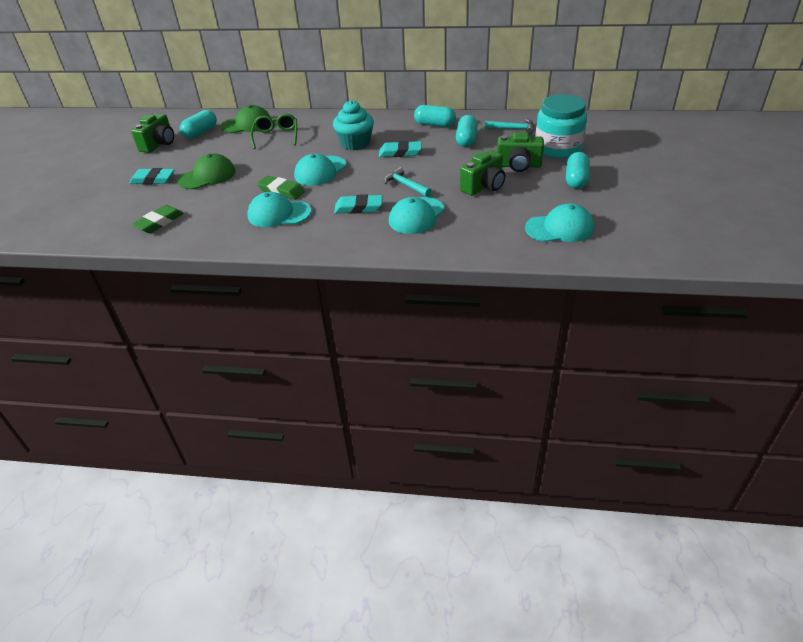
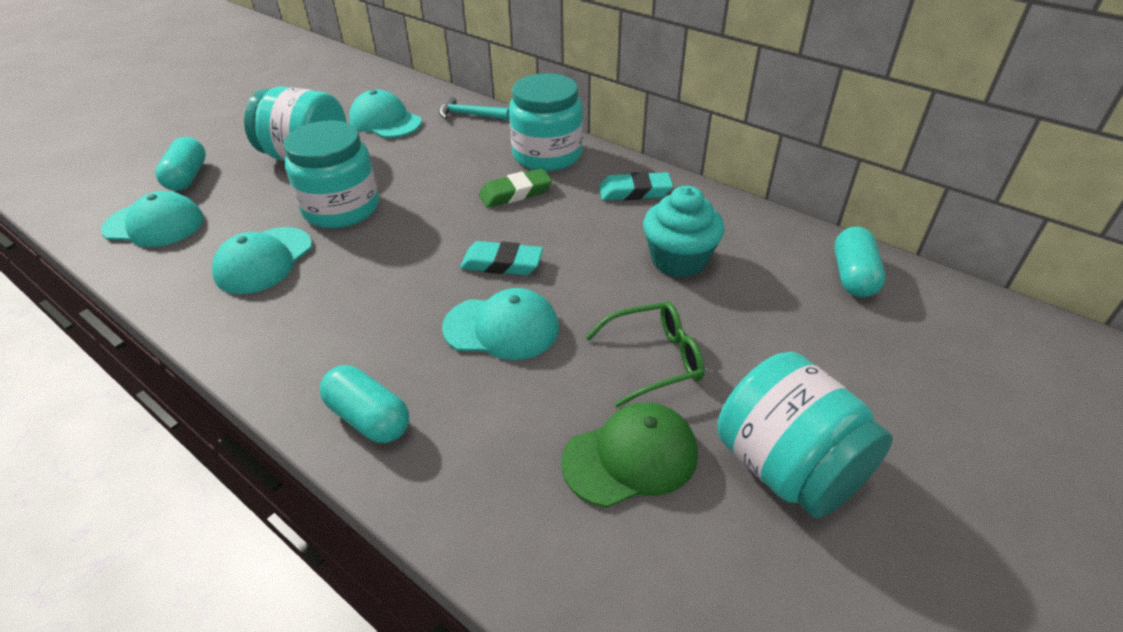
green camera: 3 -> 0
green cap: 2 -> 1
green eraser: 2 -> 1
turquoise capsule: 4 -> 3
turquoise eraser: 3 -> 2
turquoise hammer: 2 -> 1
turquoise jar: 1 -> 4

